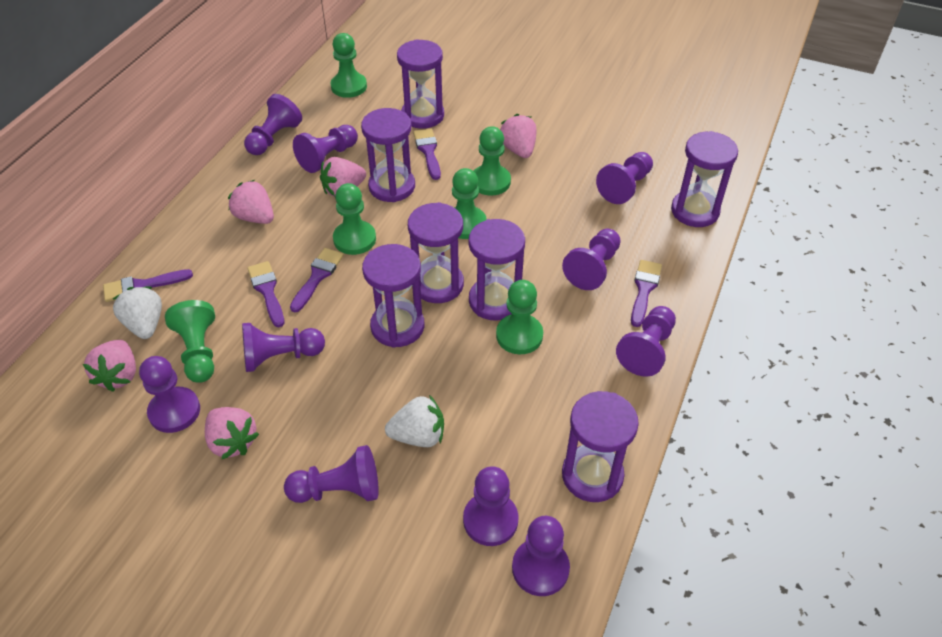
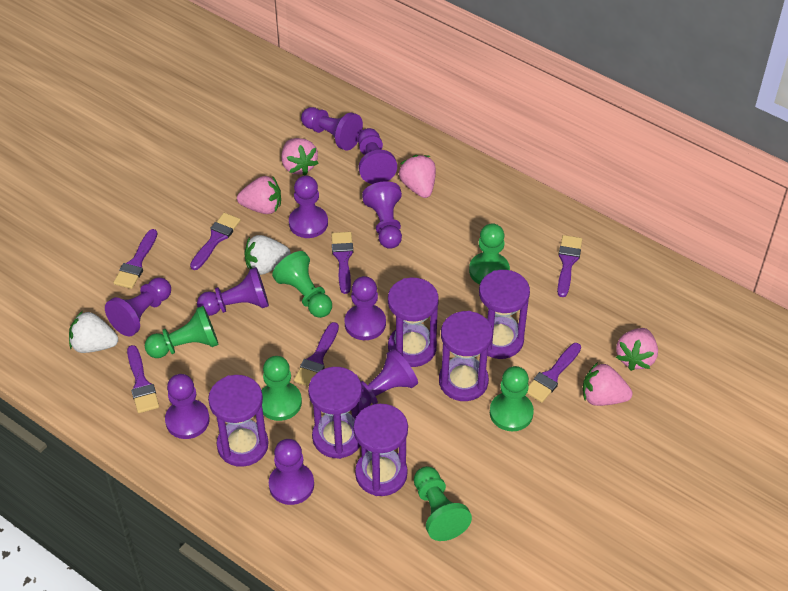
purple brush: 5 -> 7
purple hourglass: 7 -> 6

